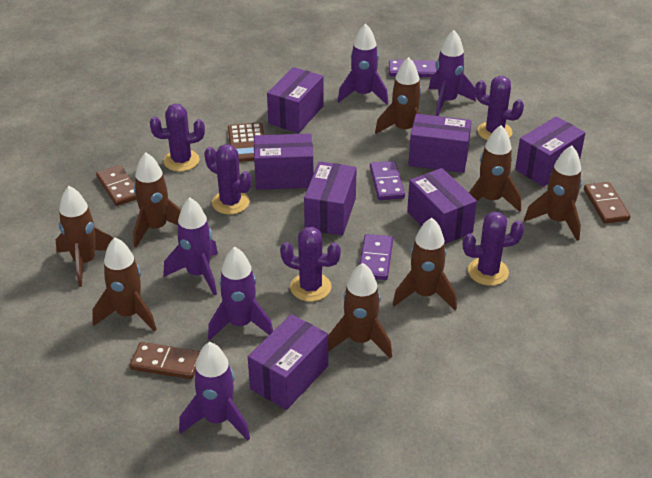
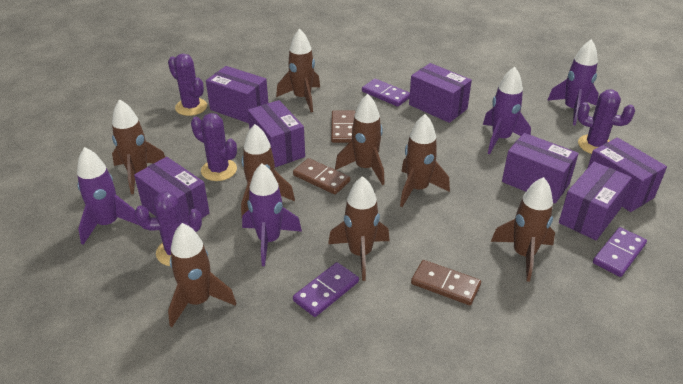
brown calculator: 1 -> 0
purple cactus: 5 -> 4
purple rocket: 5 -> 4

